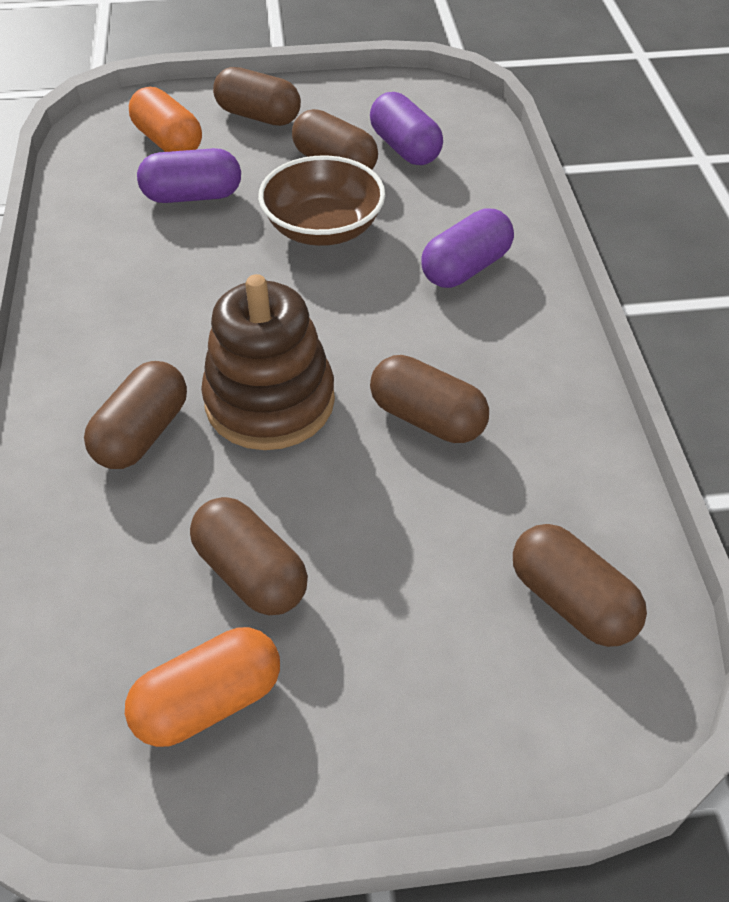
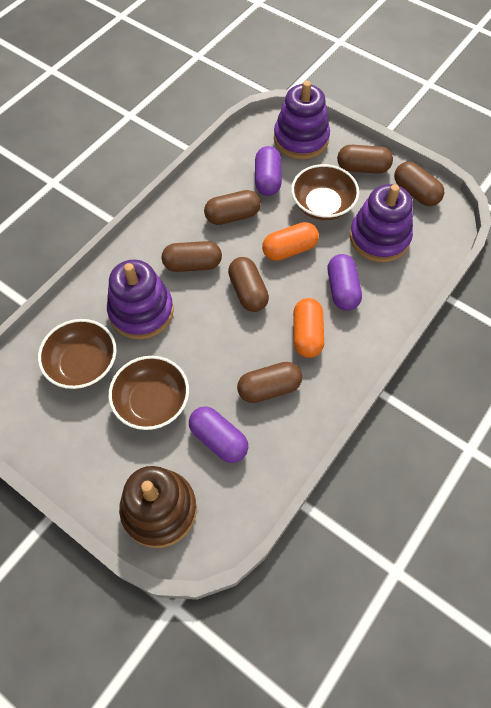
brown bowl: 1 -> 3
purple stacking toy: 0 -> 3

